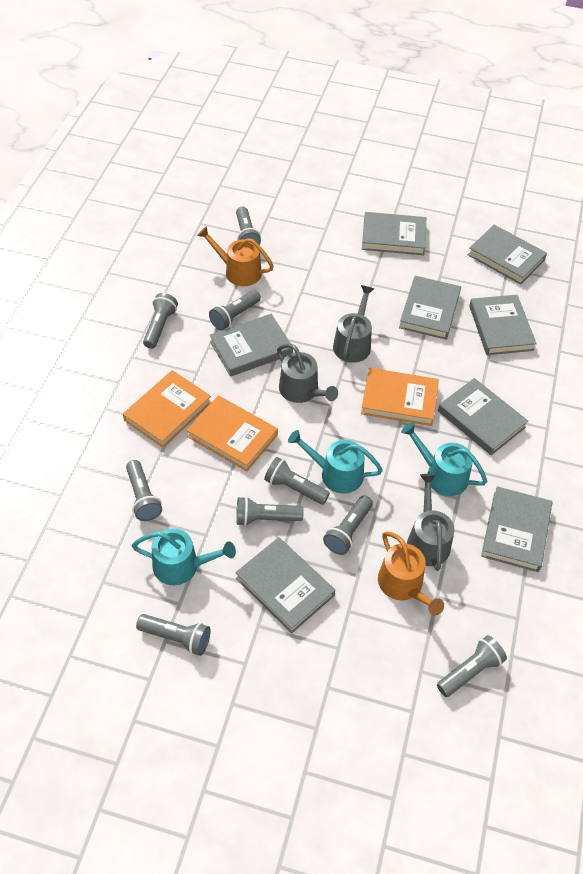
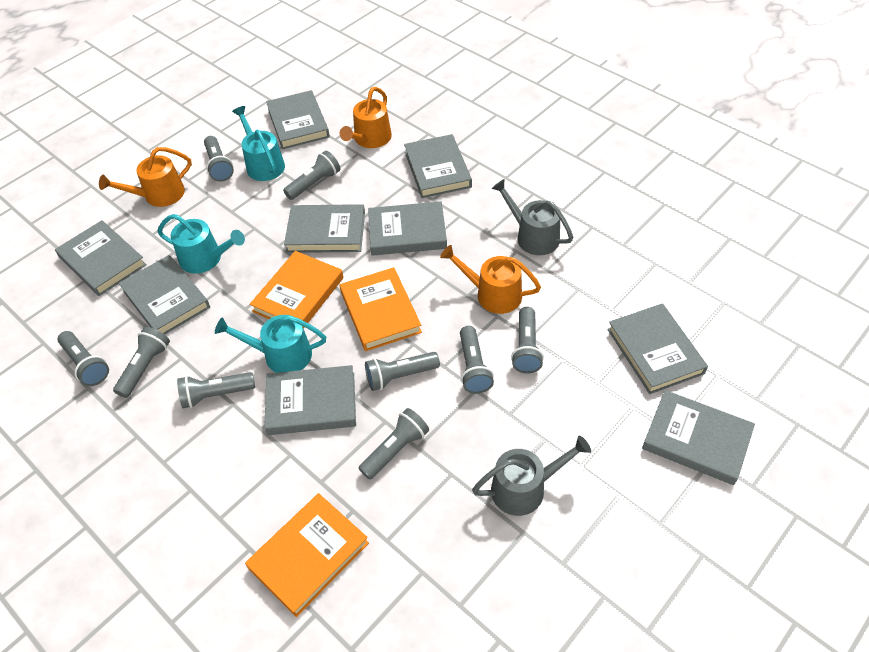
grey book: 8 -> 9
grey watering can: 3 -> 2
orange watering can: 2 -> 3

